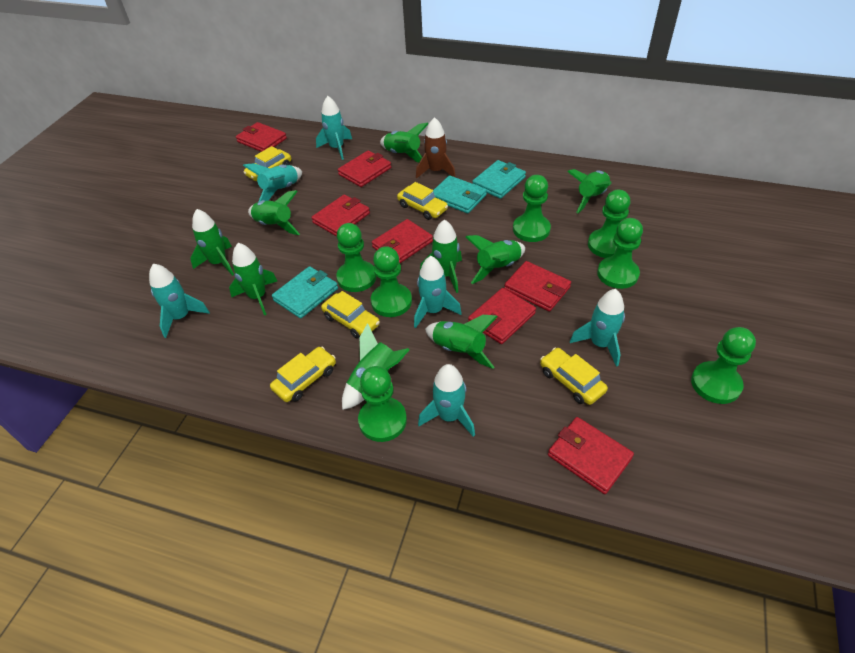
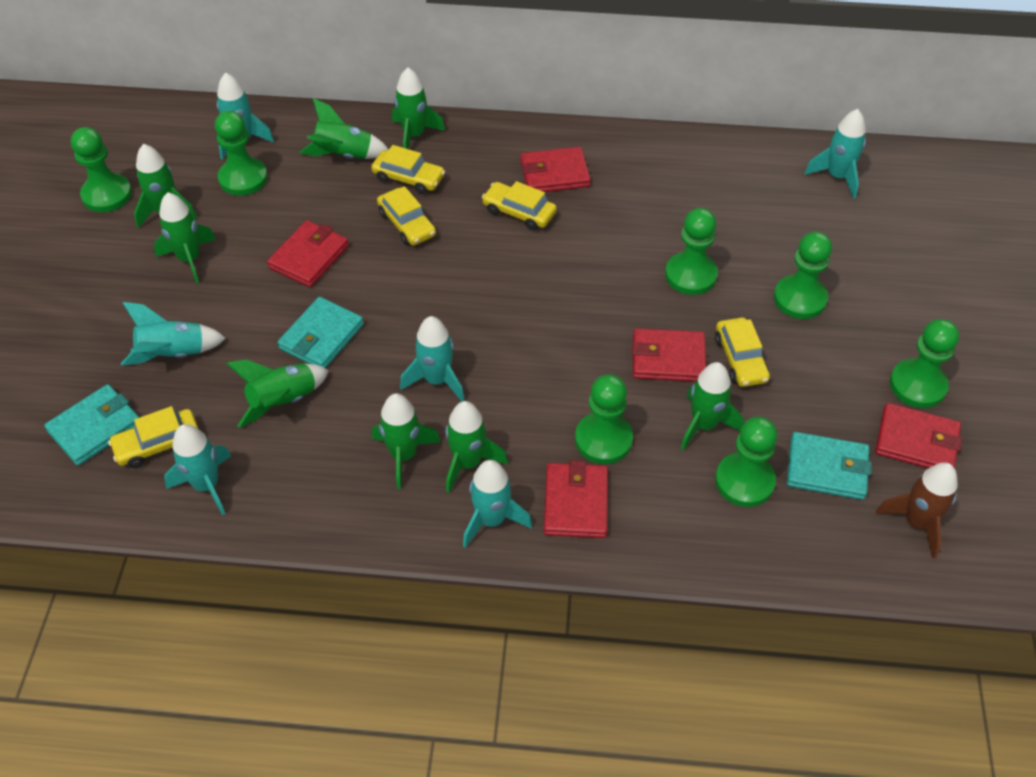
green rocket: 9 -> 8
red wallet: 7 -> 5

